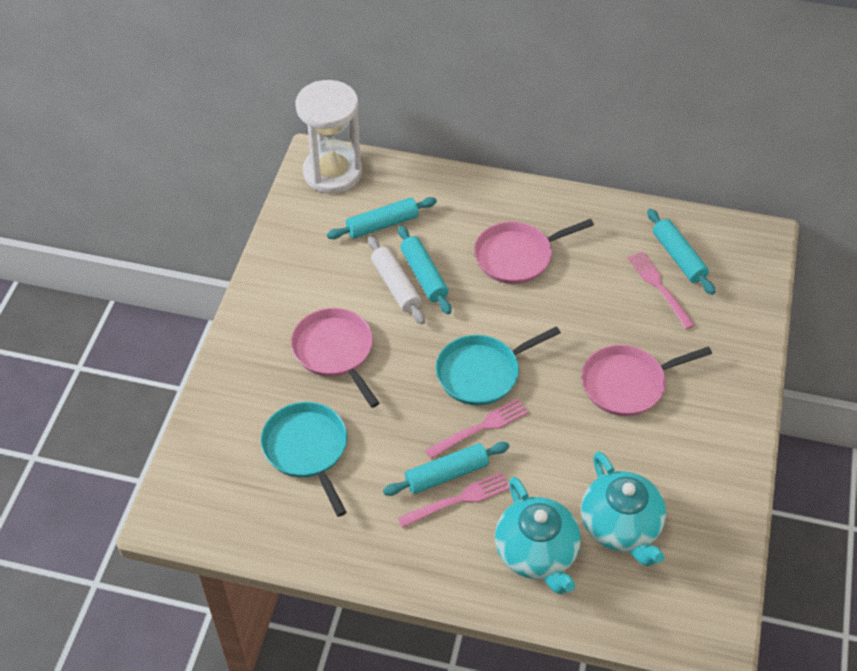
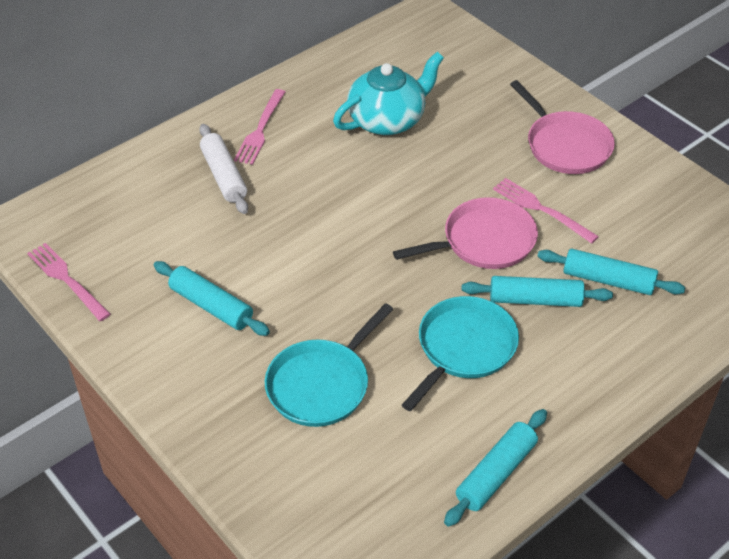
pink pan: 3 -> 2
turquoise teapot: 2 -> 1
white hourglass: 1 -> 0

